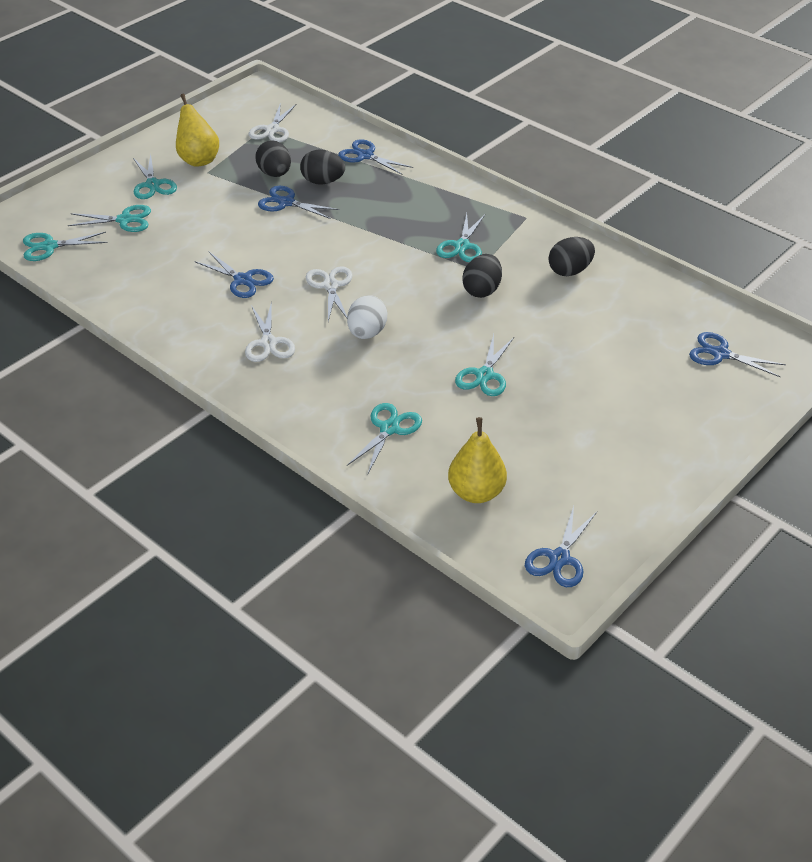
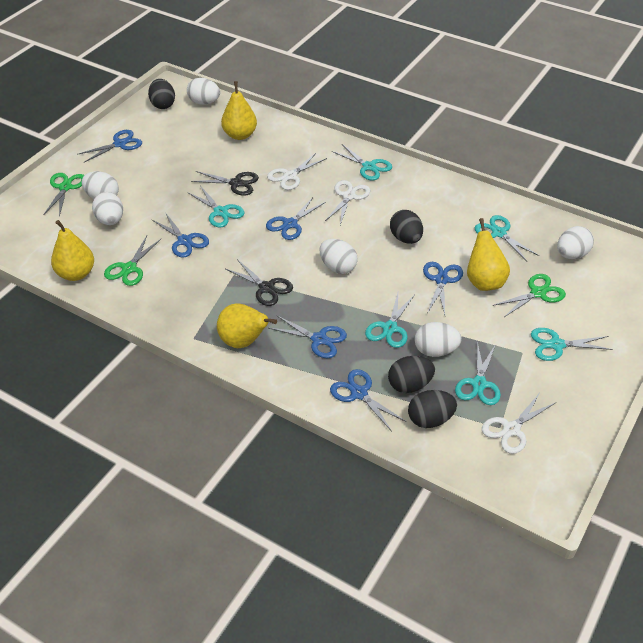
black scissors: 0 -> 2
blue scissors: 5 -> 6
green scissors: 0 -> 3
white egg: 1 -> 6
yellow pear: 2 -> 4

